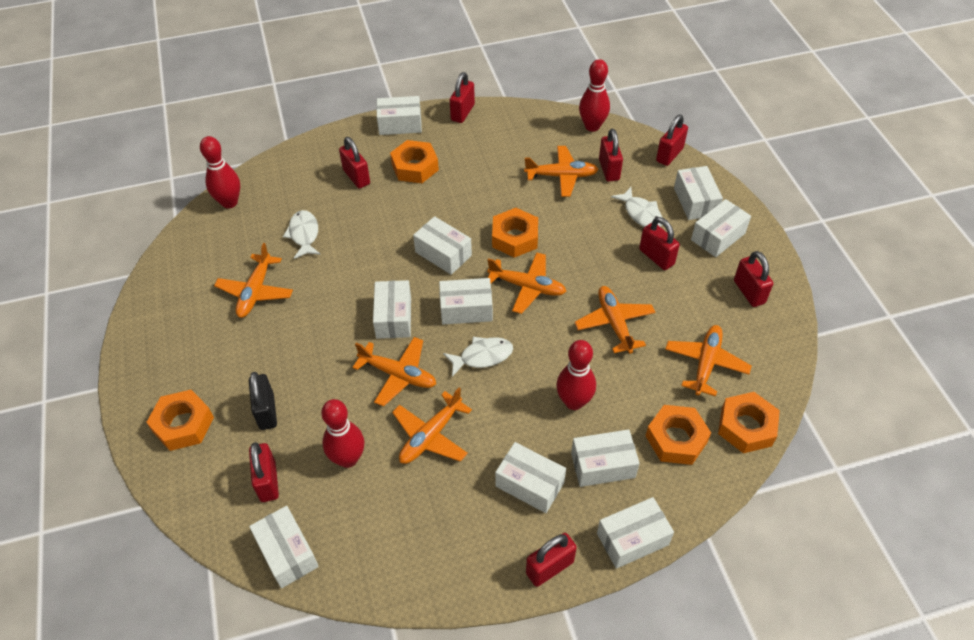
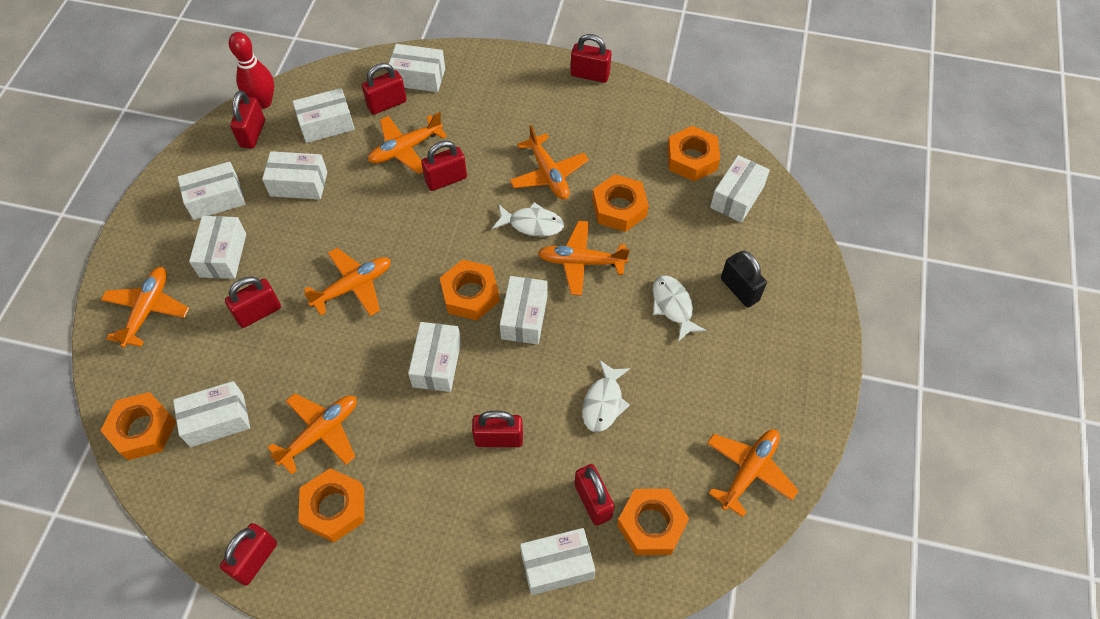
orange nut: 5 -> 6
red bowling pin: 4 -> 1

